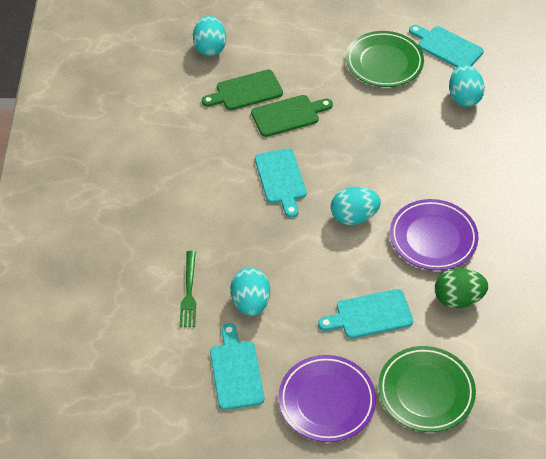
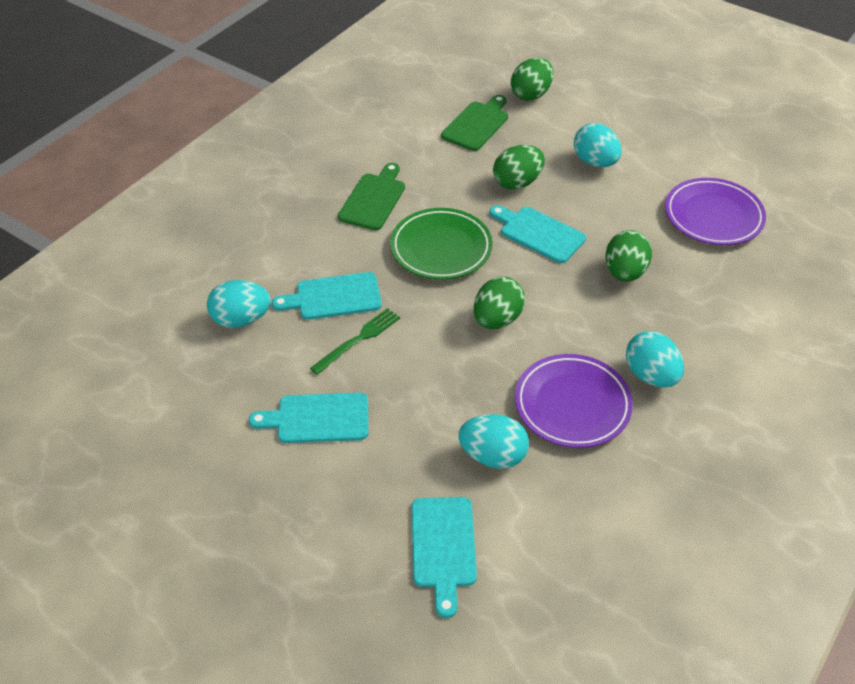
green egg: 1 -> 4
green plate: 2 -> 1

